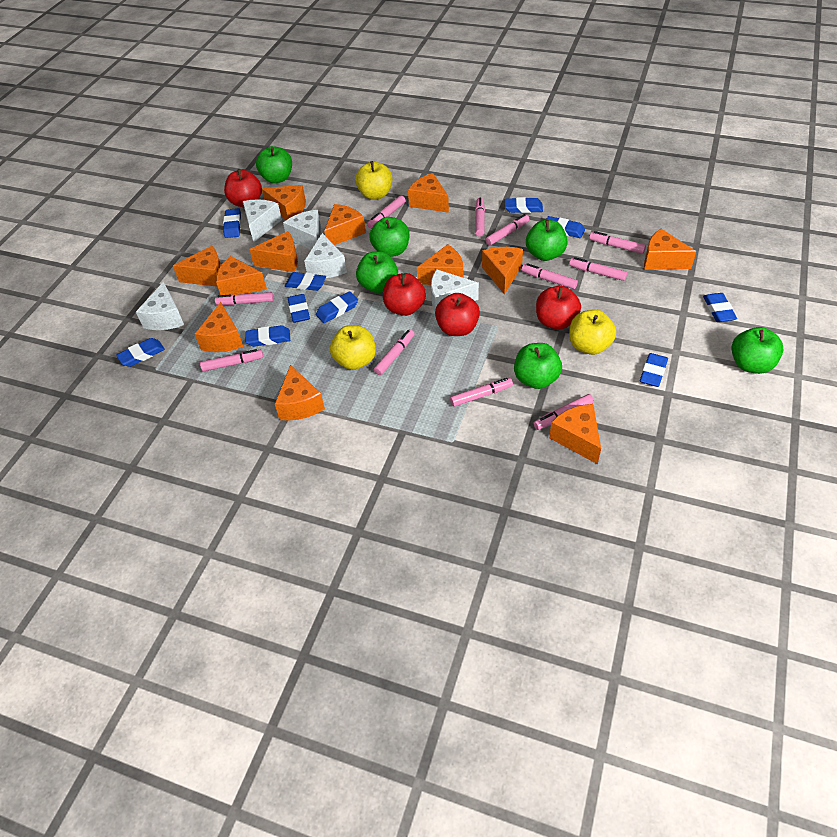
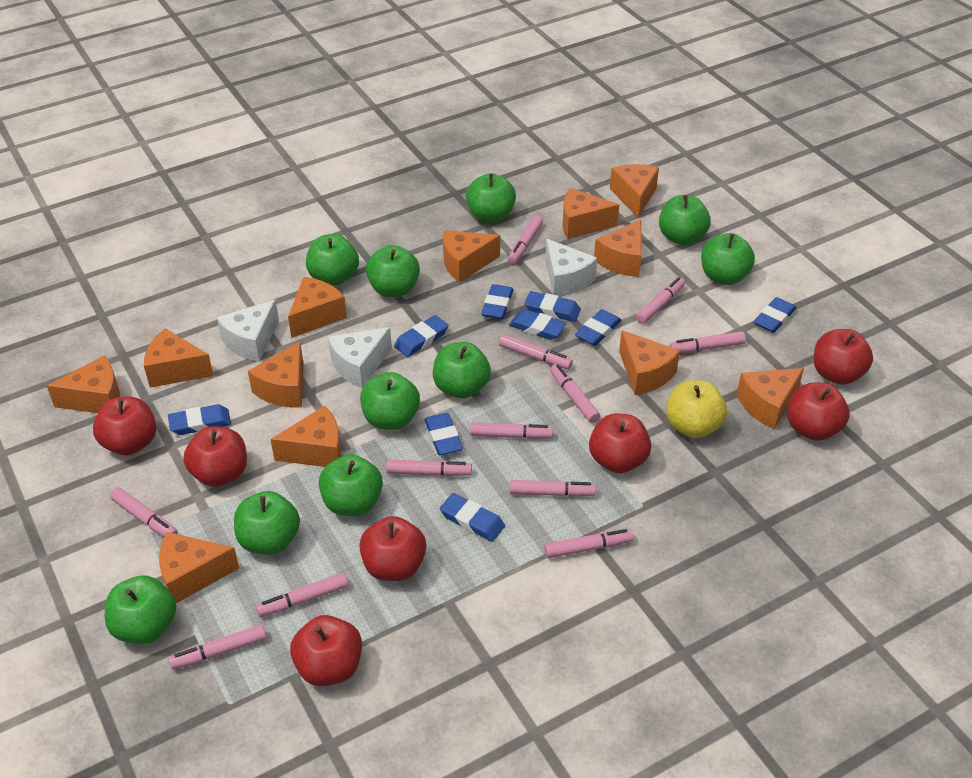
blue eraser: 10 -> 9
green apple: 6 -> 10
pink marker: 11 -> 12
red apple: 4 -> 7
white cheese: 5 -> 3
yellow apple: 3 -> 1

